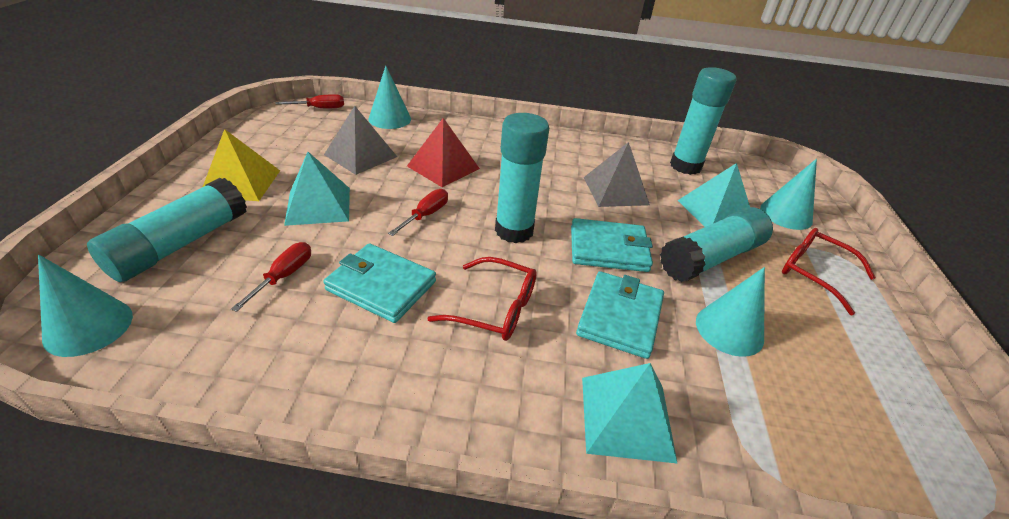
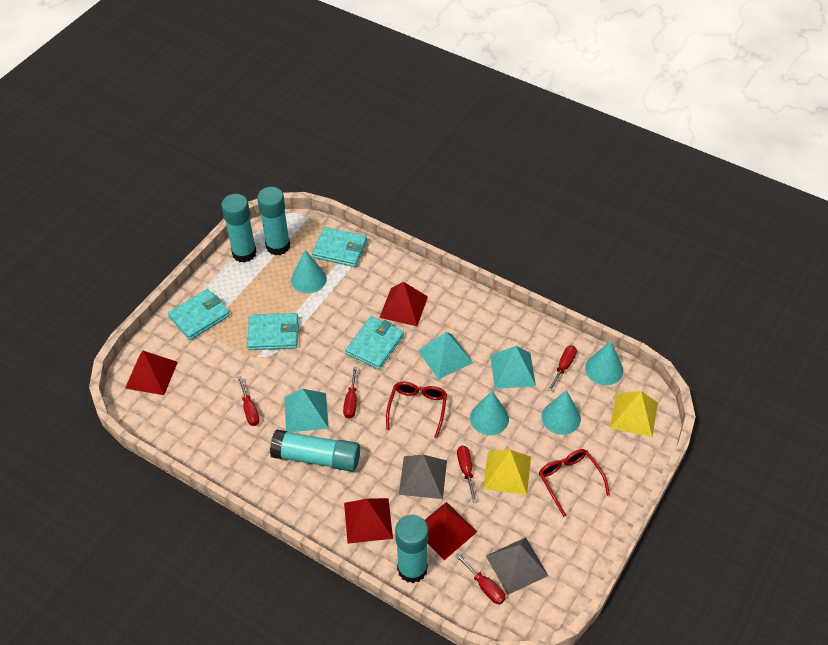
red pyramid: 1 -> 4
red screwdriver: 3 -> 5
turquoise wallet: 3 -> 4
yellow pyramid: 1 -> 2

